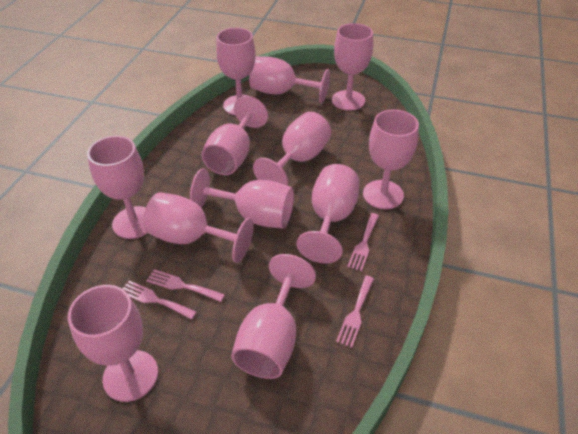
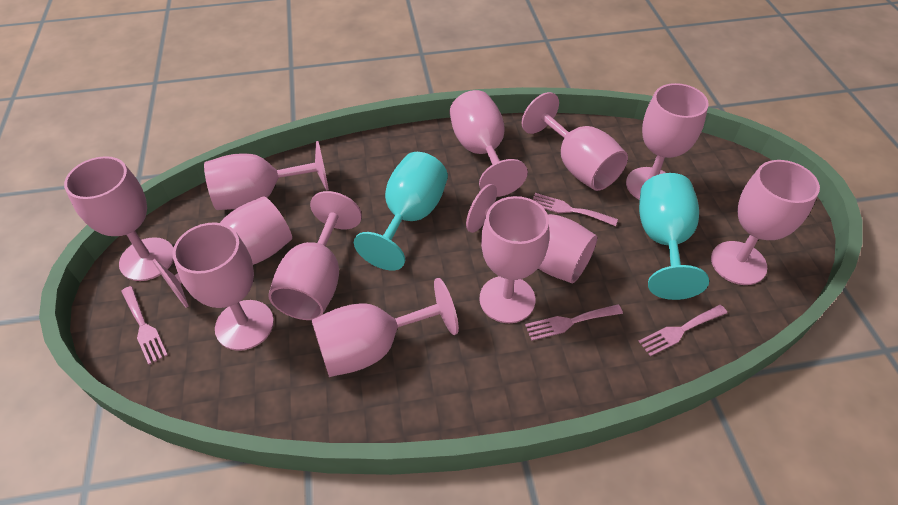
turquoise goblet: 0 -> 2

